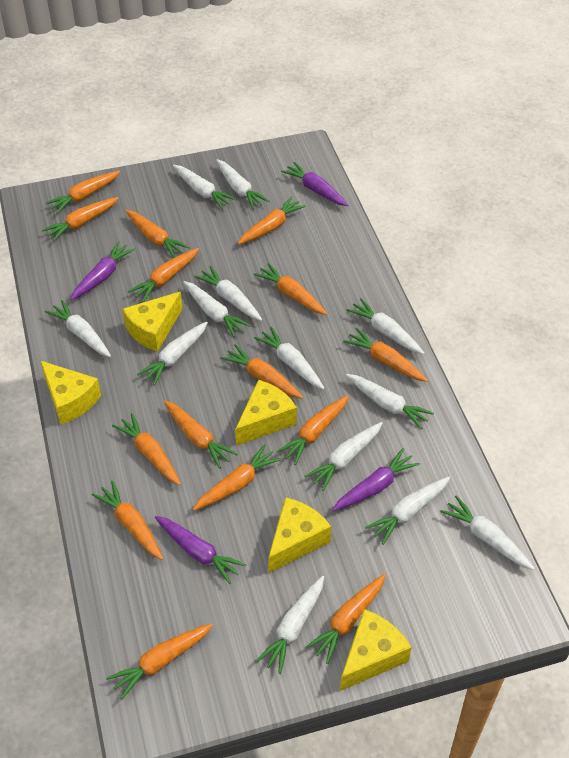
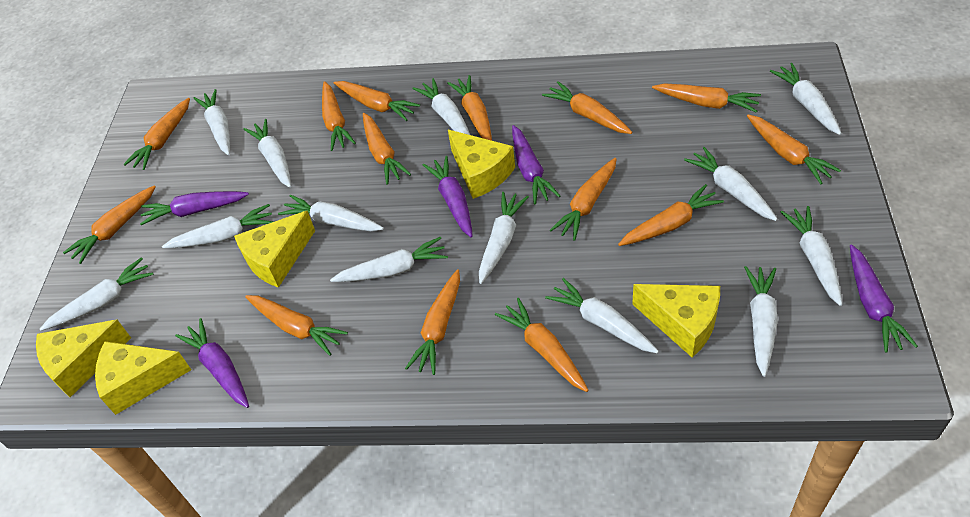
orange carrot: 15 -> 14
purple carrot: 4 -> 5

